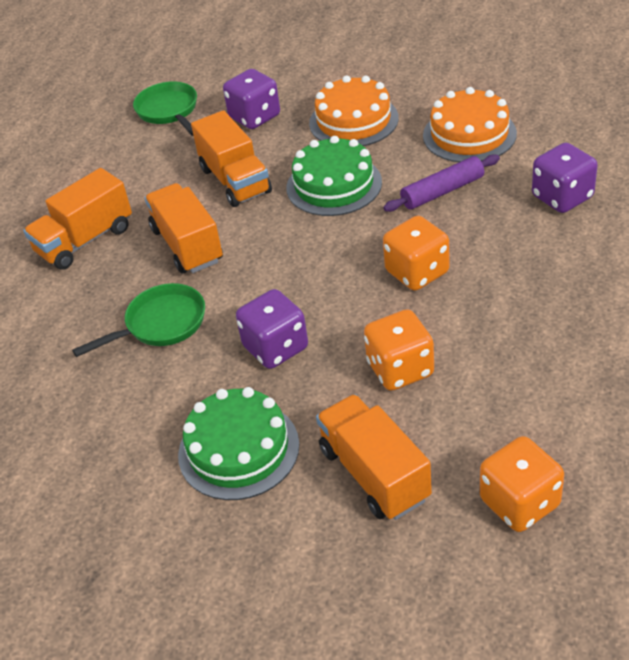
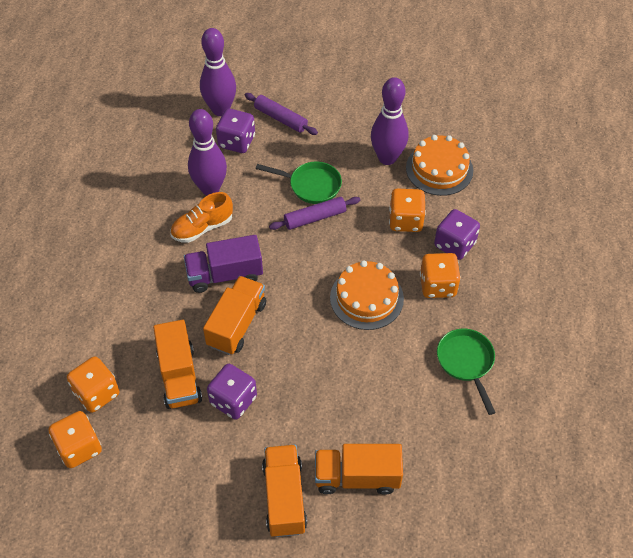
green cake: 2 -> 0
orange dice: 3 -> 4
orange shoe: 0 -> 1
purple bowling pin: 0 -> 3
purple rolling pin: 1 -> 2
purple truck: 0 -> 1

